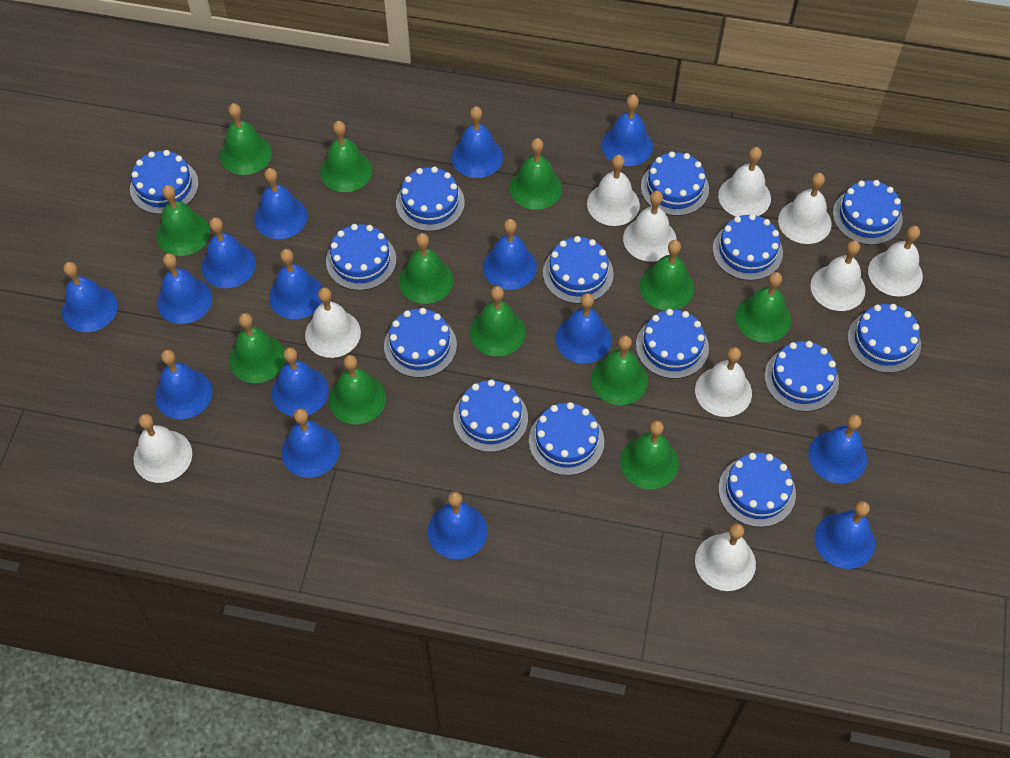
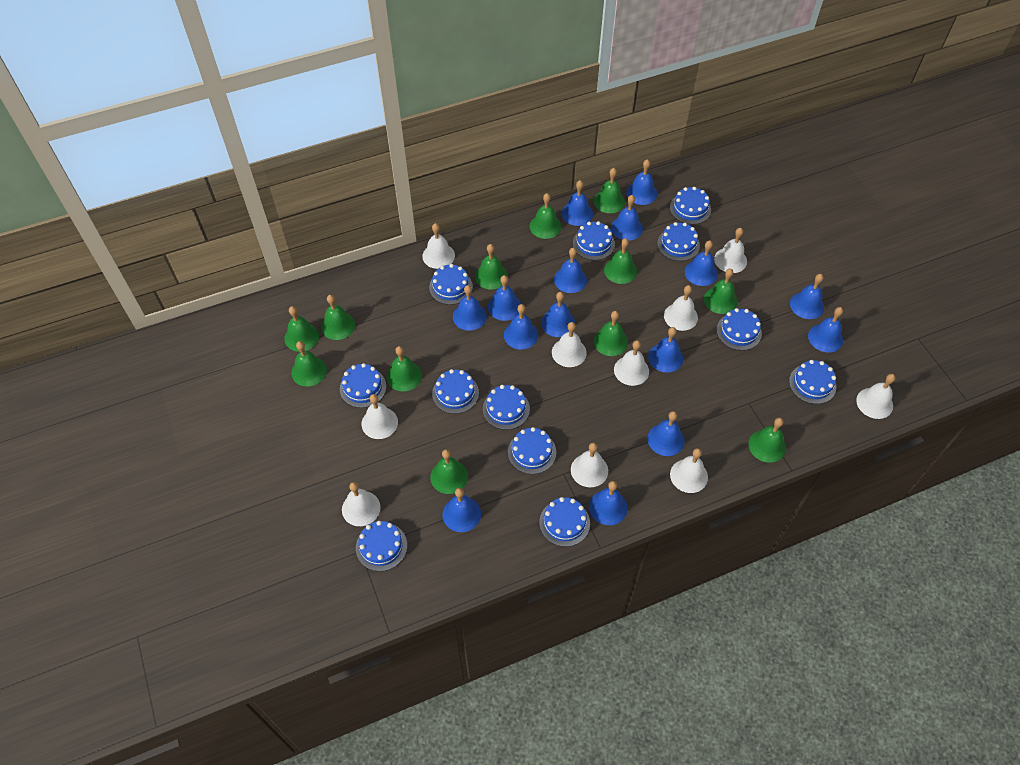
blue cake: 14 -> 12

